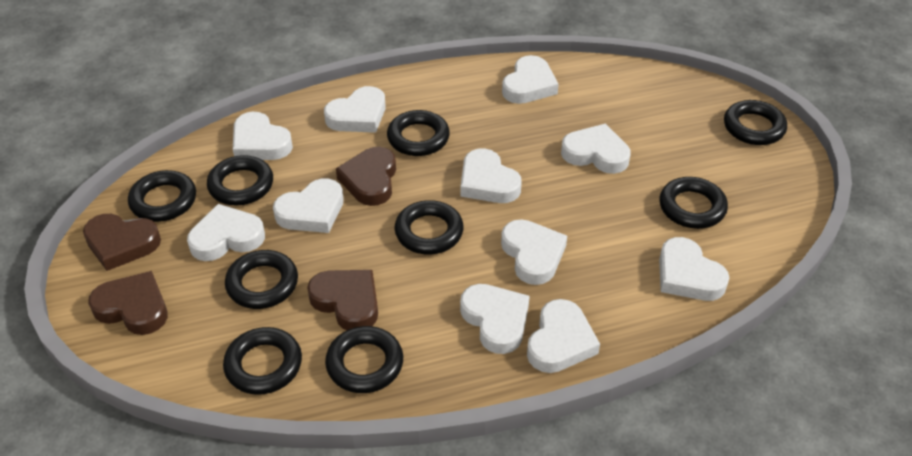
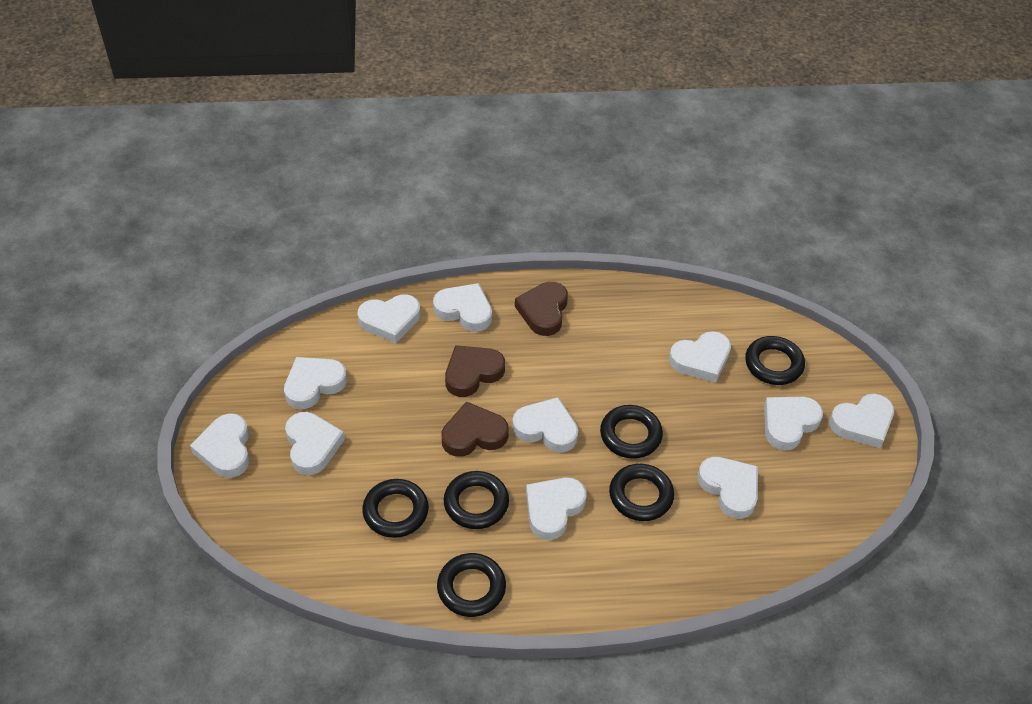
black ring: 9 -> 6
brown heart: 4 -> 3

